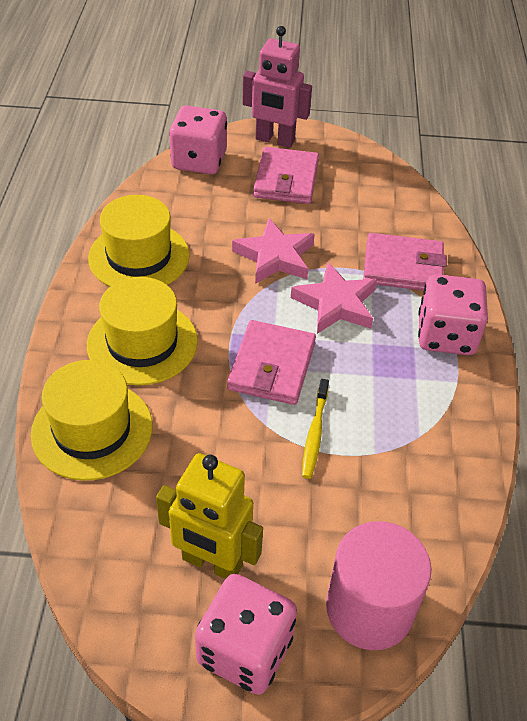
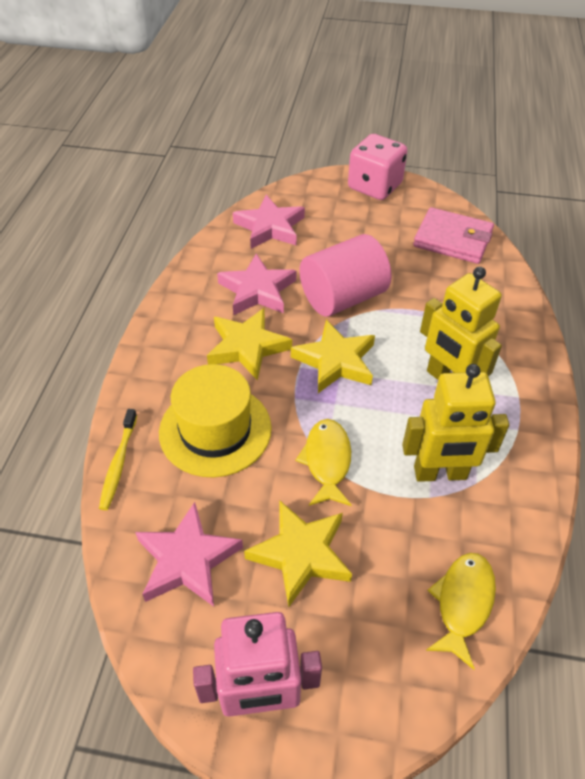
pink dice: 3 -> 1
pink star: 2 -> 3
pink wallet: 3 -> 1
yellow fish: 0 -> 2
yellow hat: 3 -> 1
yellow robot: 1 -> 2
yellow star: 0 -> 3

